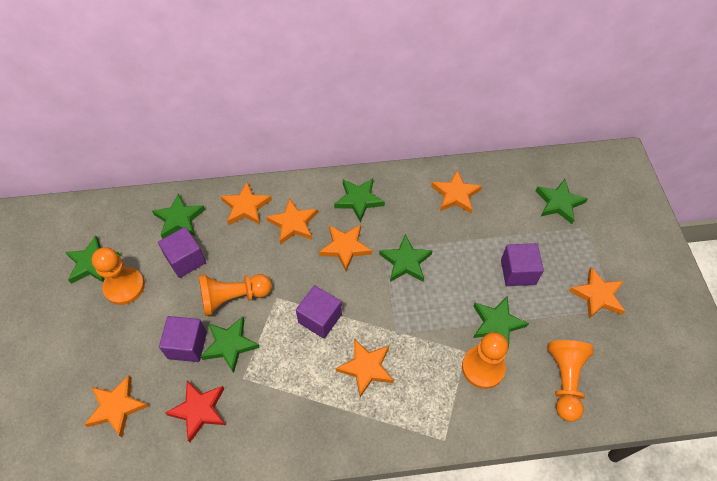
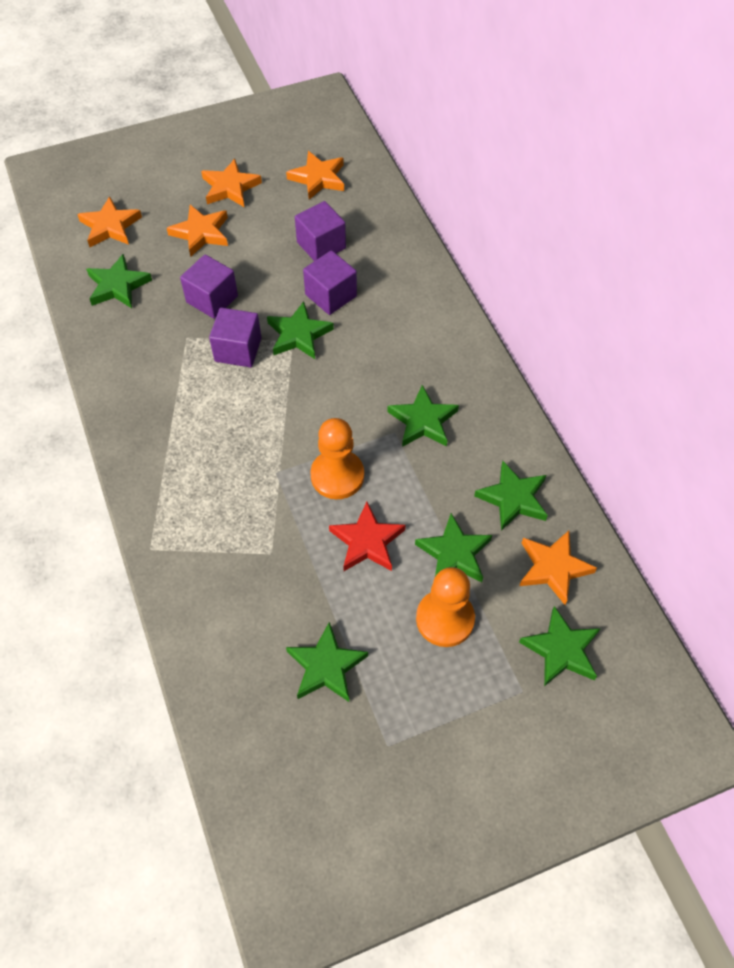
orange pawn: 4 -> 2
orange star: 7 -> 5

